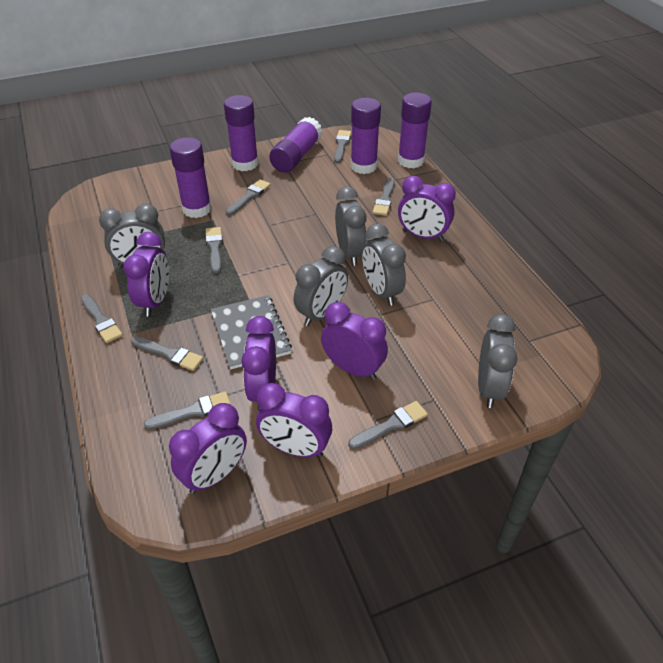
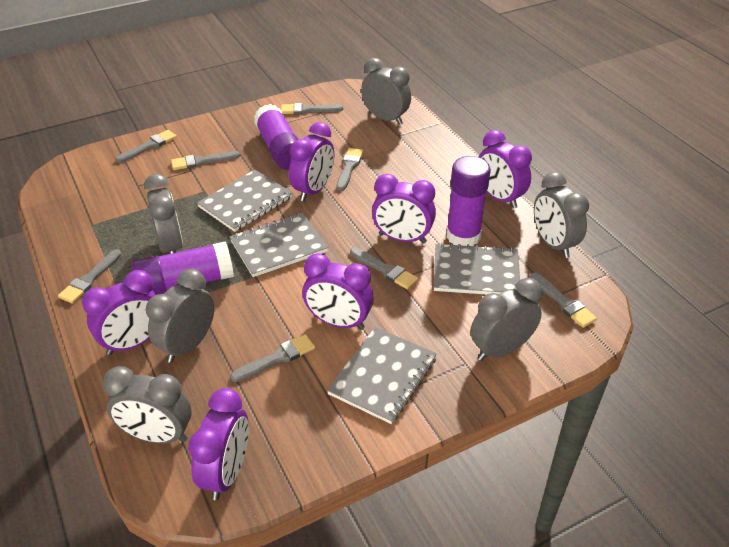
grey clock: 5 -> 6
grey notebook: 1 -> 4
purple glue stick: 5 -> 3

